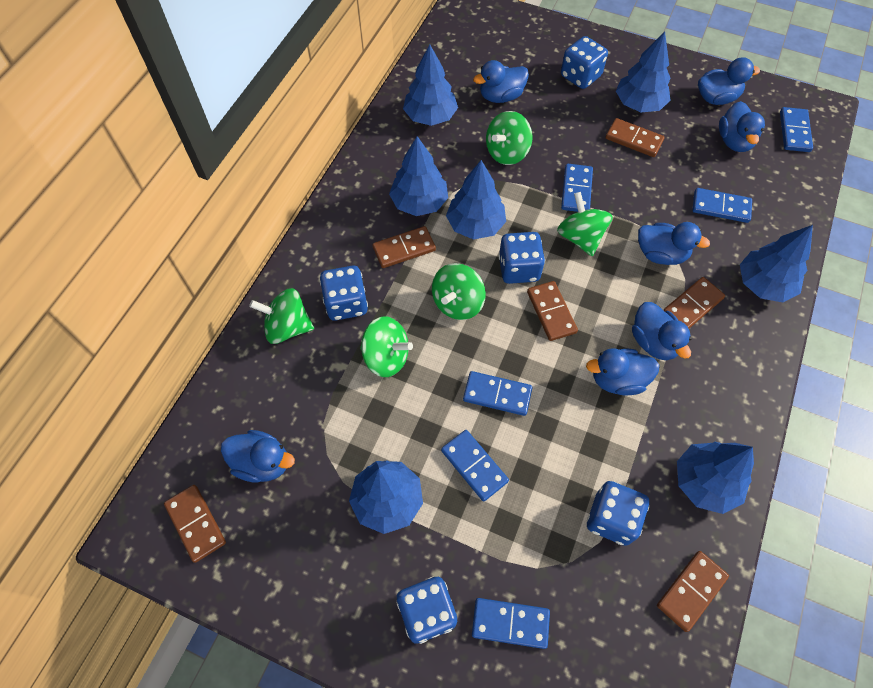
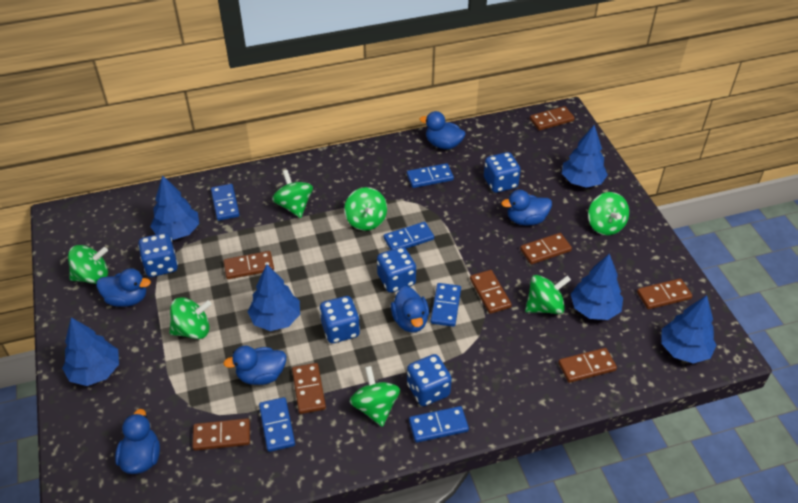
blue duck: 7 -> 6
blue tree: 7 -> 6
brown domino: 6 -> 8
green spinning top: 5 -> 7

